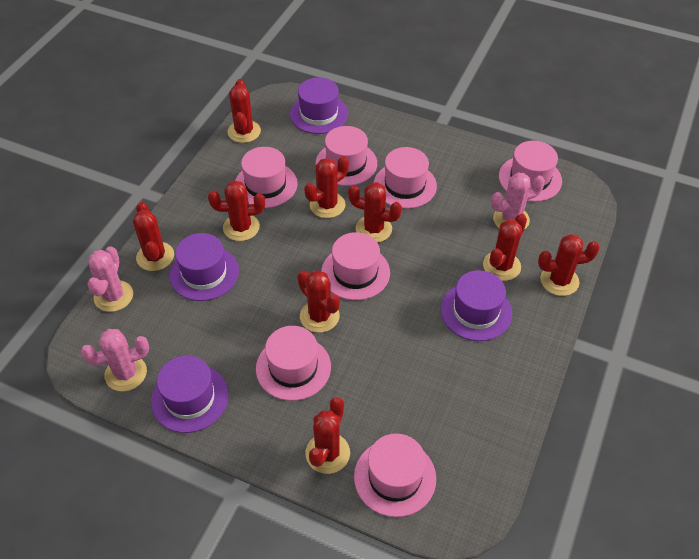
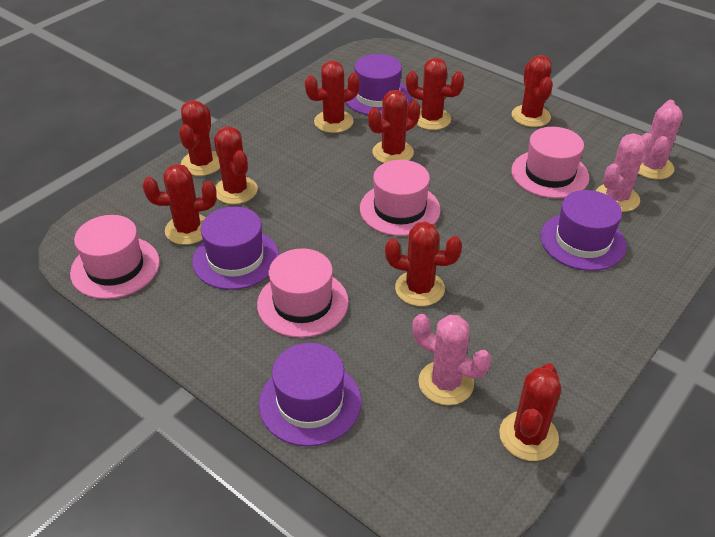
pink hat: 7 -> 4

